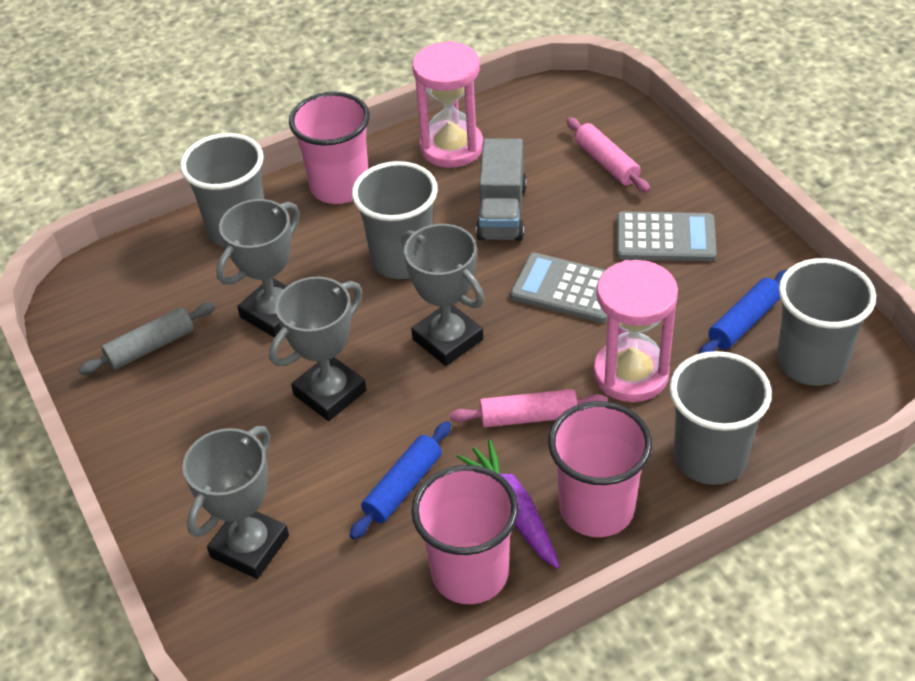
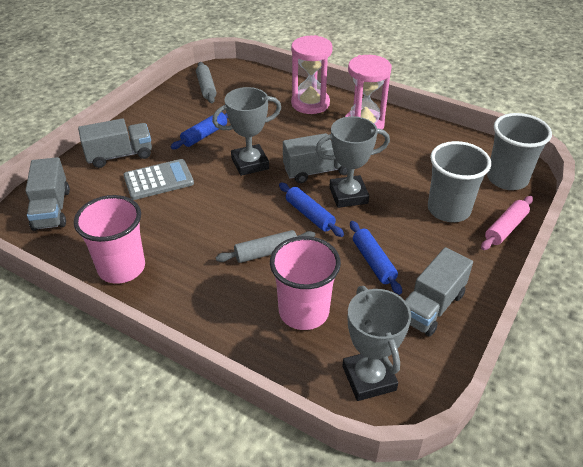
blue rolling pin: 2 -> 3
grey calculator: 2 -> 1
grey cup: 4 -> 2
grey rolling pin: 1 -> 2
grey trophy: 4 -> 3
grey truck: 1 -> 4
pink cup: 3 -> 2
pink rolling pin: 2 -> 1
purple carrot: 1 -> 0

